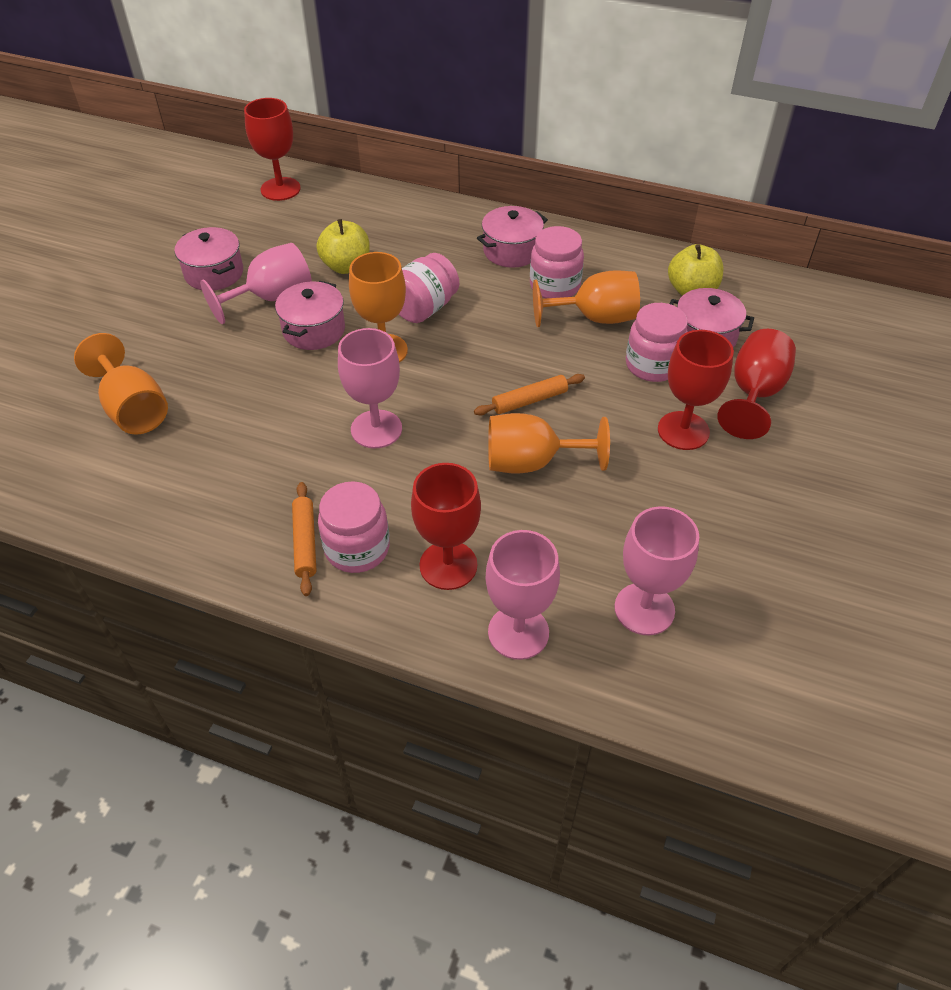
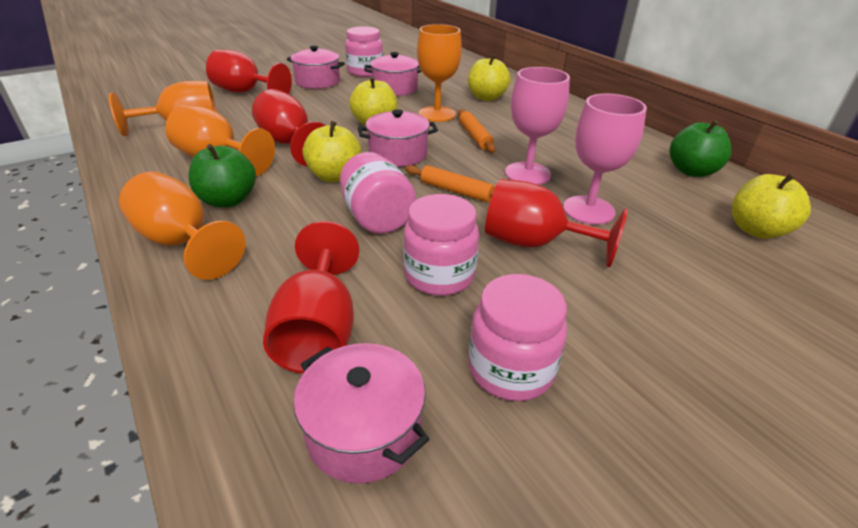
green apple: 0 -> 2
pink goblet: 4 -> 2
yellow apple: 2 -> 4

